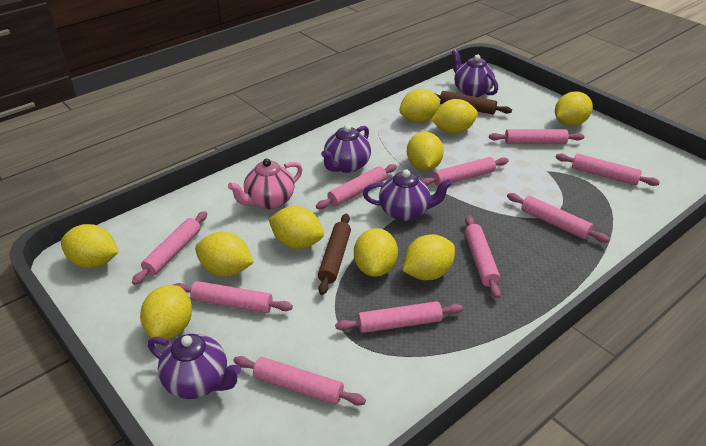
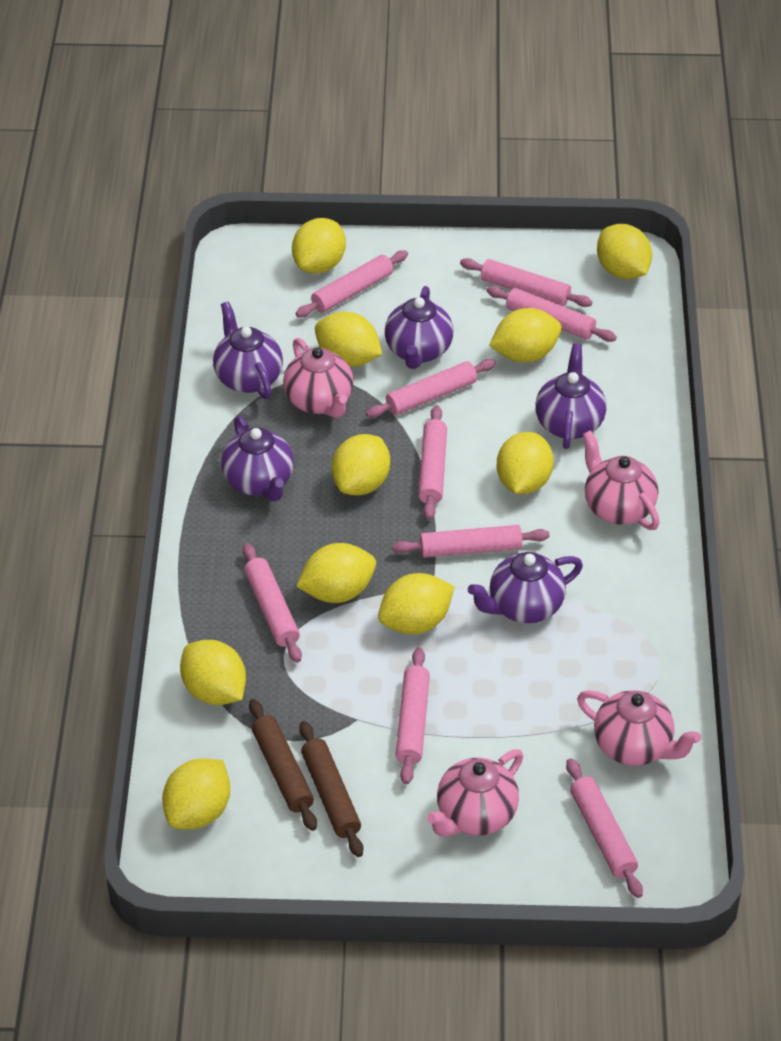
pink rolling pin: 10 -> 9
pink teapot: 1 -> 4
purple teapot: 4 -> 5

